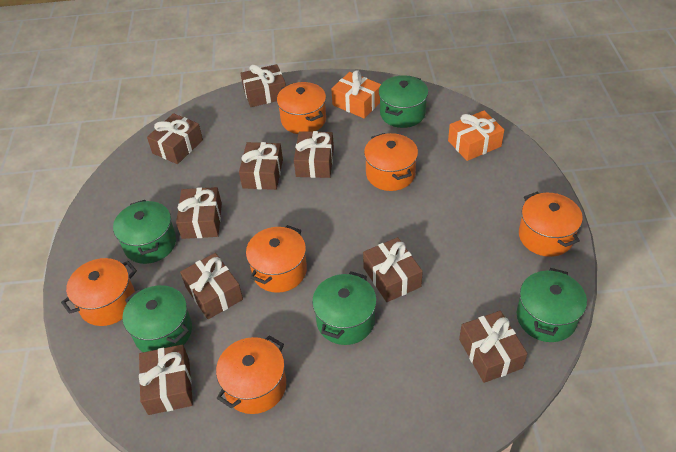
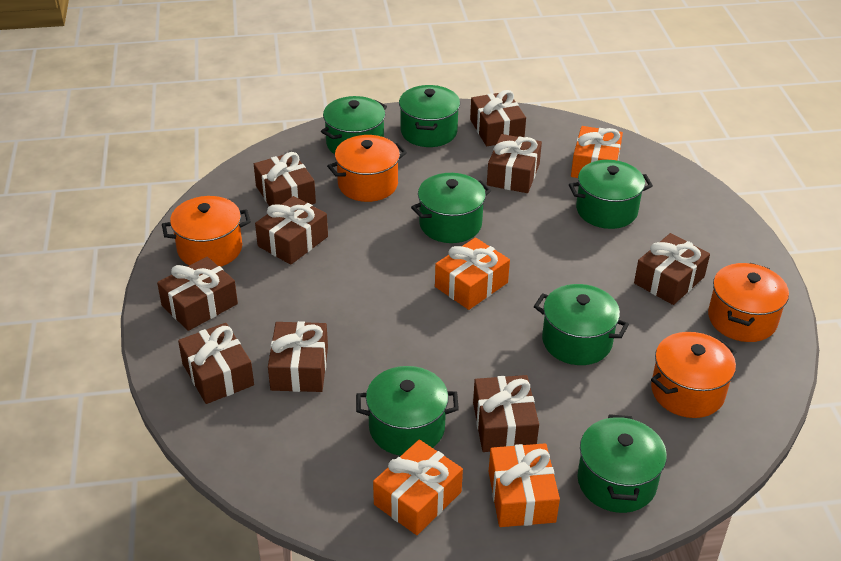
green pot: 5 -> 7
orange gift: 2 -> 4
orange pot: 6 -> 4

